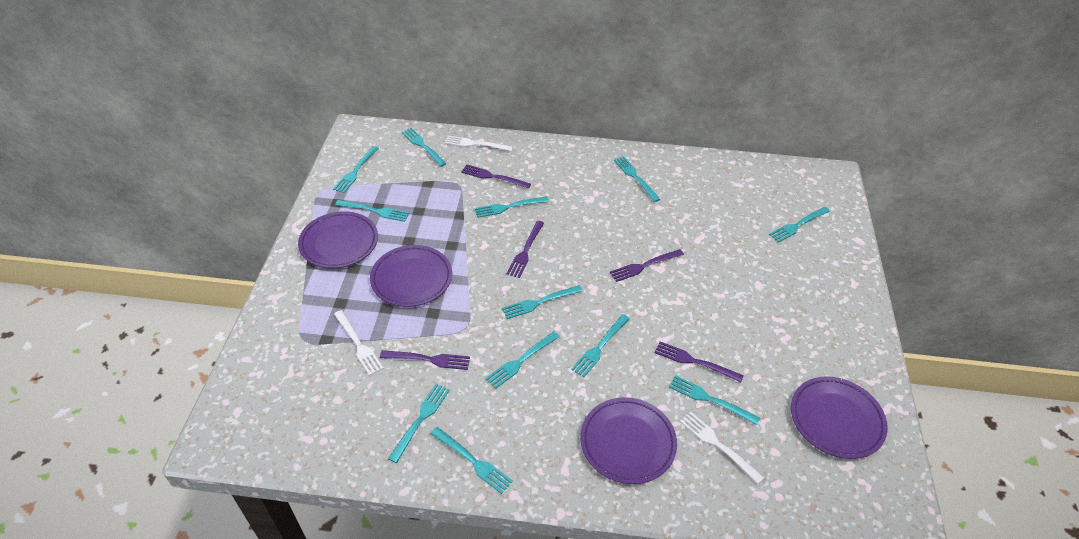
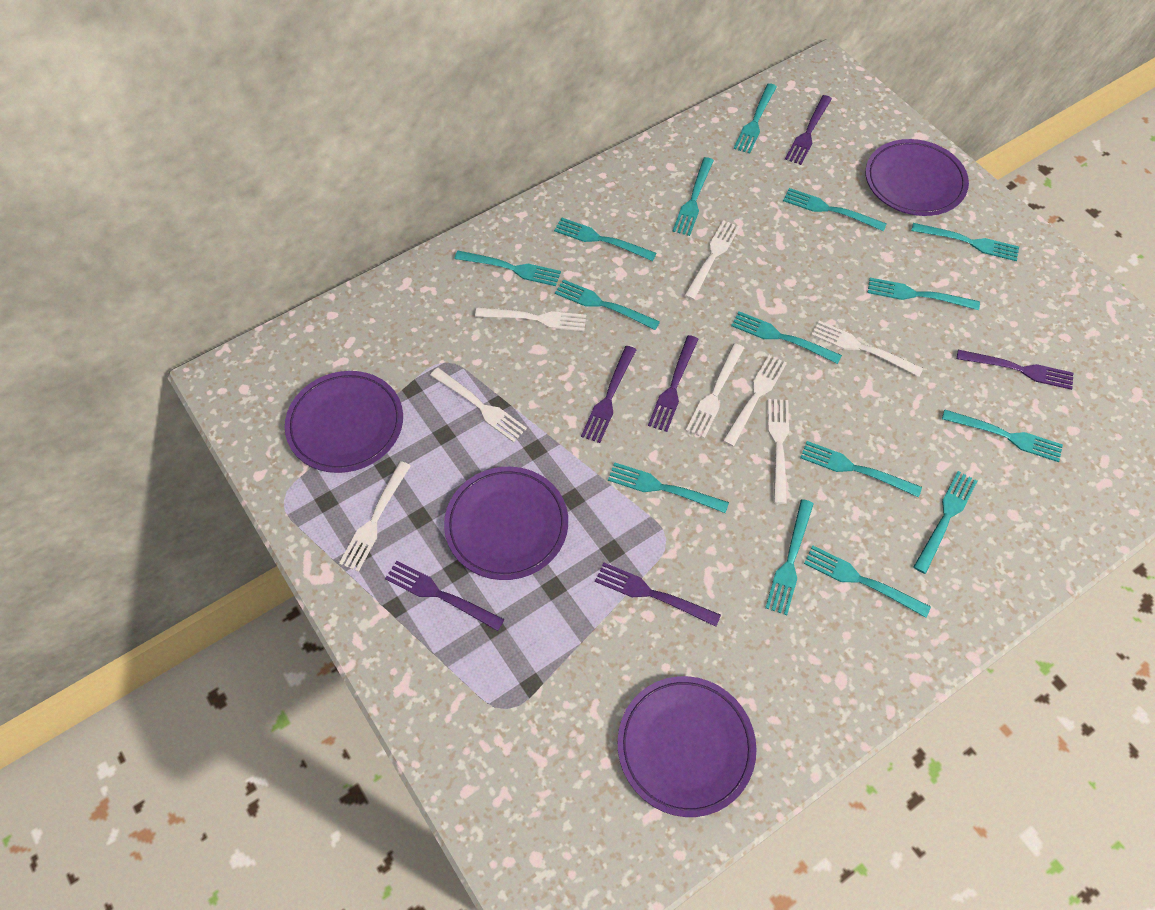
purple fork: 5 -> 6
turquoise fork: 12 -> 15
white fork: 3 -> 8

